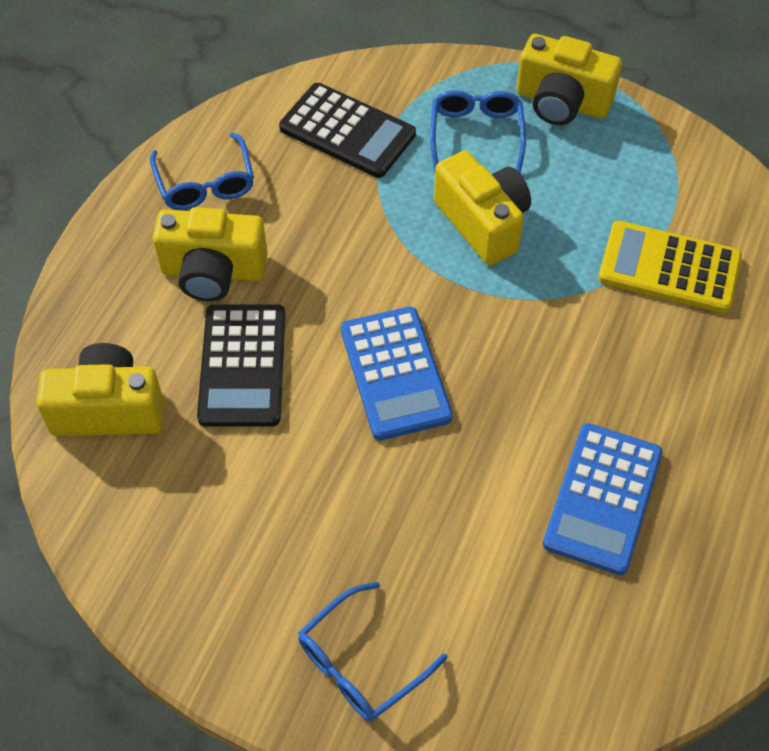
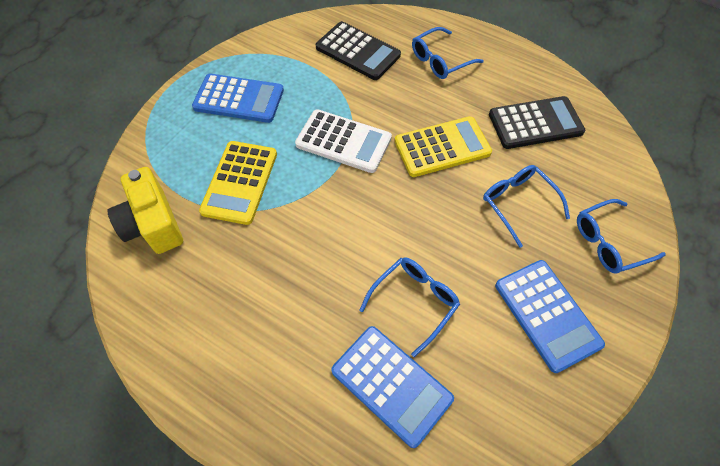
blue calculator: 2 -> 3
blue glasses: 3 -> 4
white calculator: 0 -> 1
yellow calculator: 1 -> 2
yellow camera: 4 -> 1

